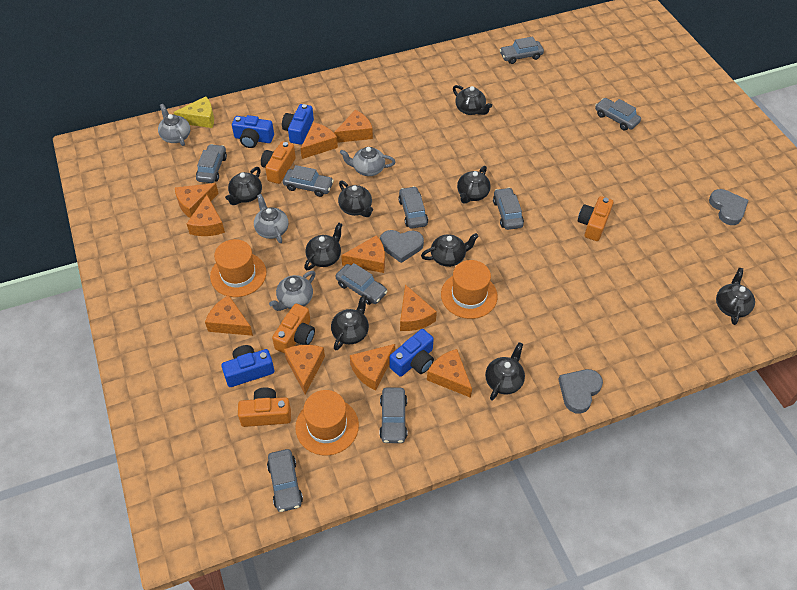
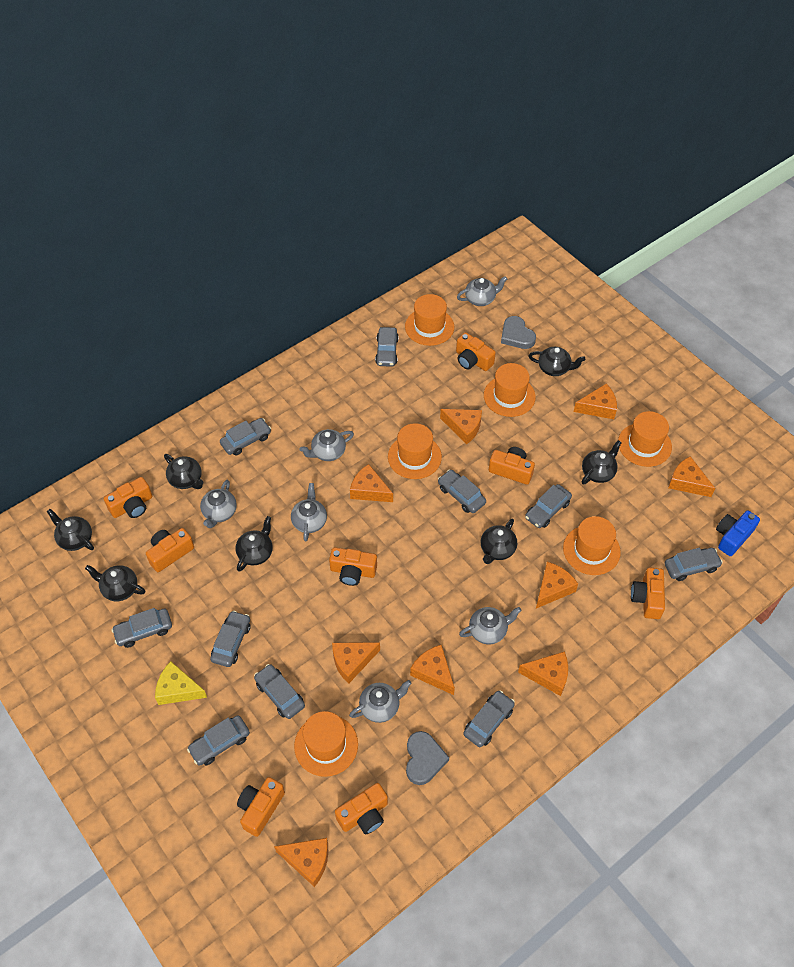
black teapot: 9 -> 7
blue camera: 4 -> 1
grey car: 9 -> 10
grey heart: 3 -> 2
grey teapot: 4 -> 6
orange camera: 4 -> 8
orange cheese: 10 -> 9
orange hat: 3 -> 6

